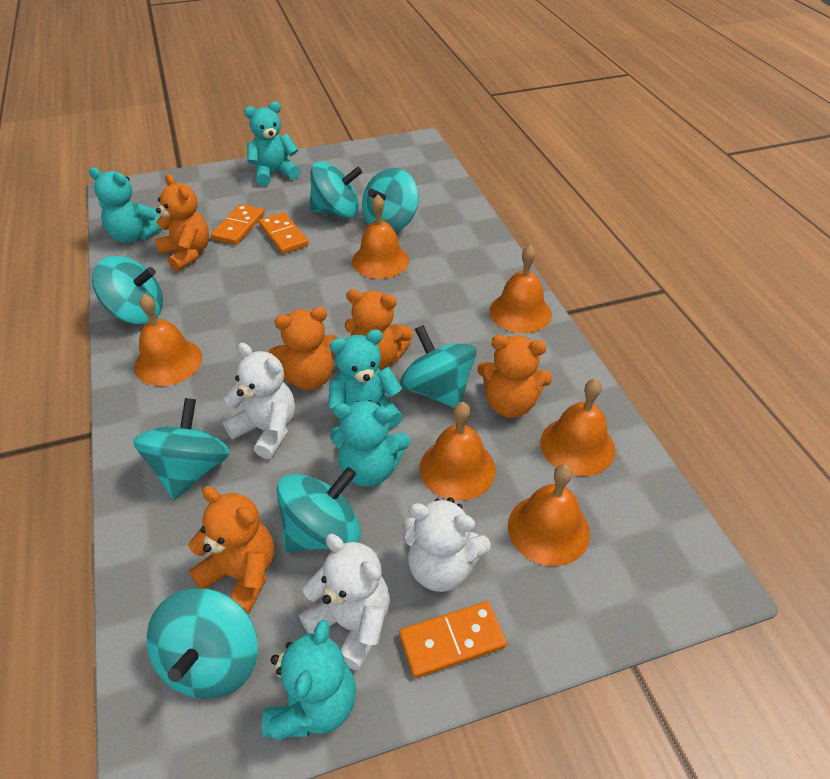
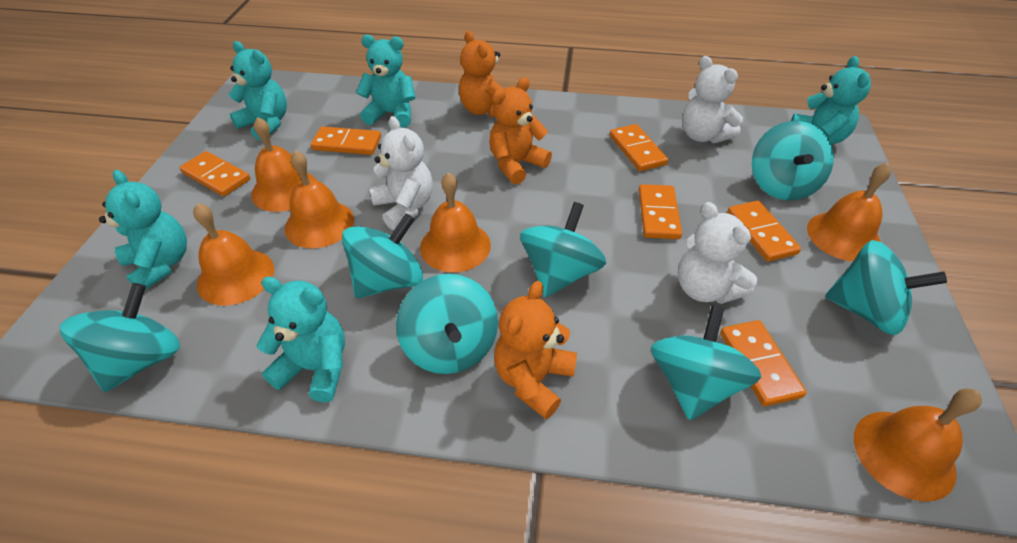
orange domino: 3 -> 6
orange teddy bear: 5 -> 3

